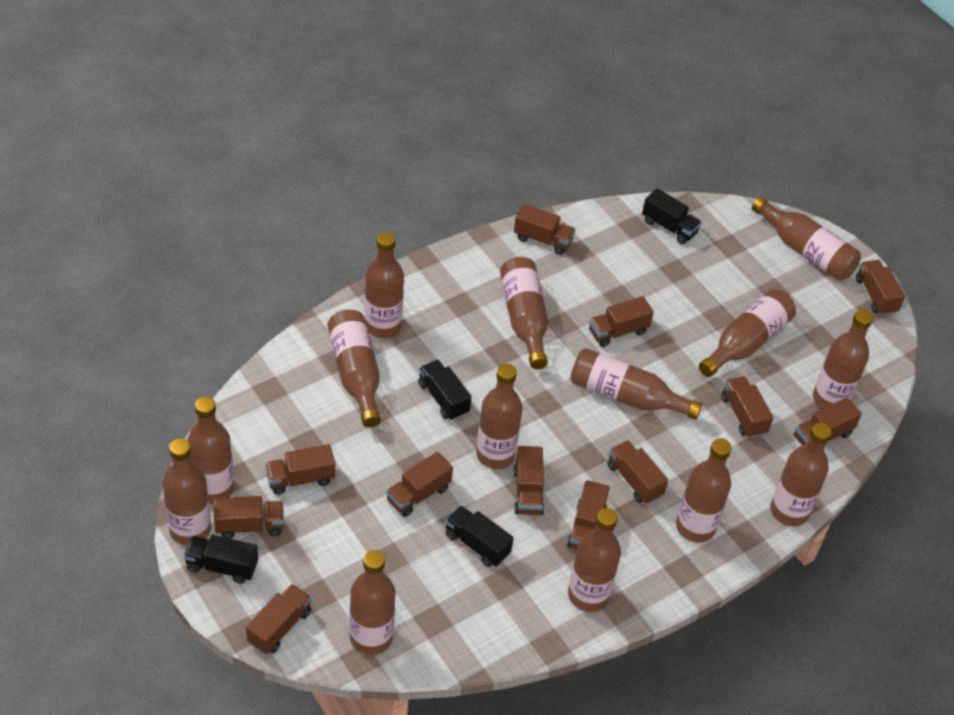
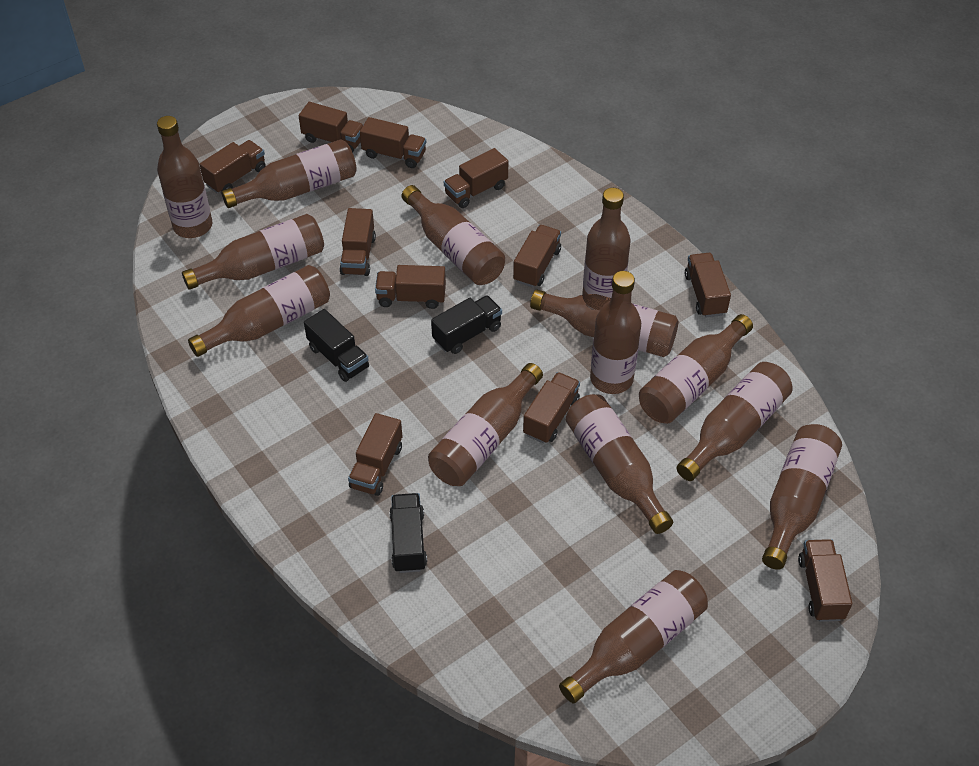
black truck: 4 -> 3
brown truck: 12 -> 11

